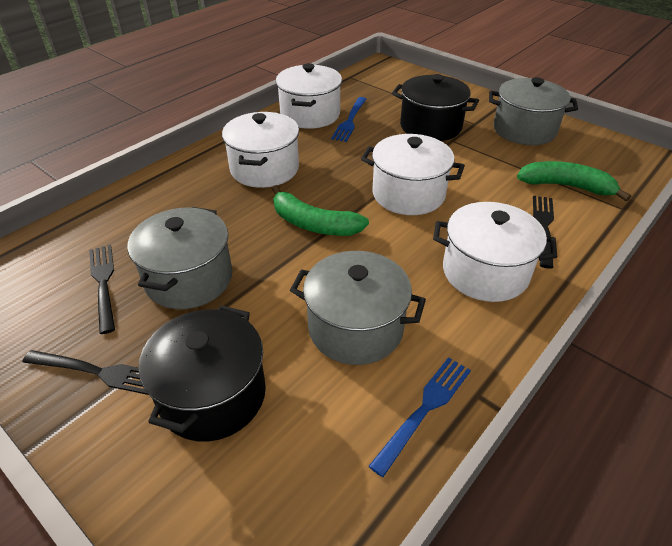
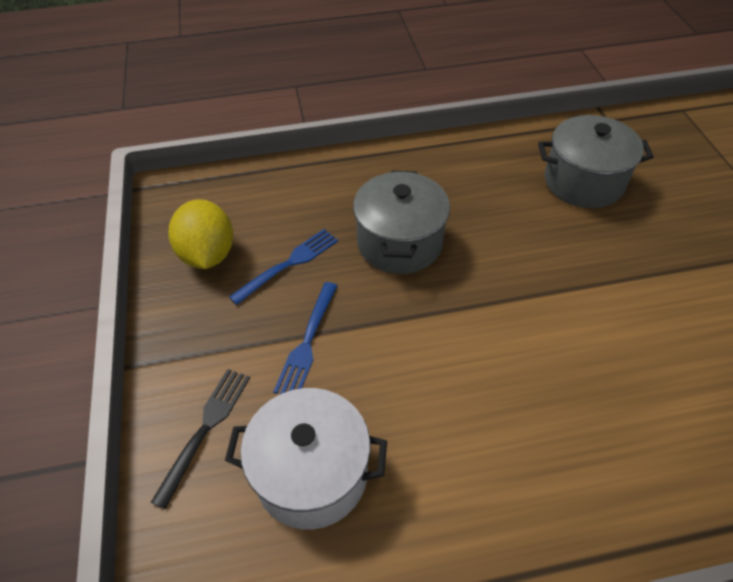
black fork: 3 -> 1
black pot: 2 -> 0
green banana: 2 -> 0
grey pot: 3 -> 2
white pot: 4 -> 1
yellow lemon: 0 -> 1

